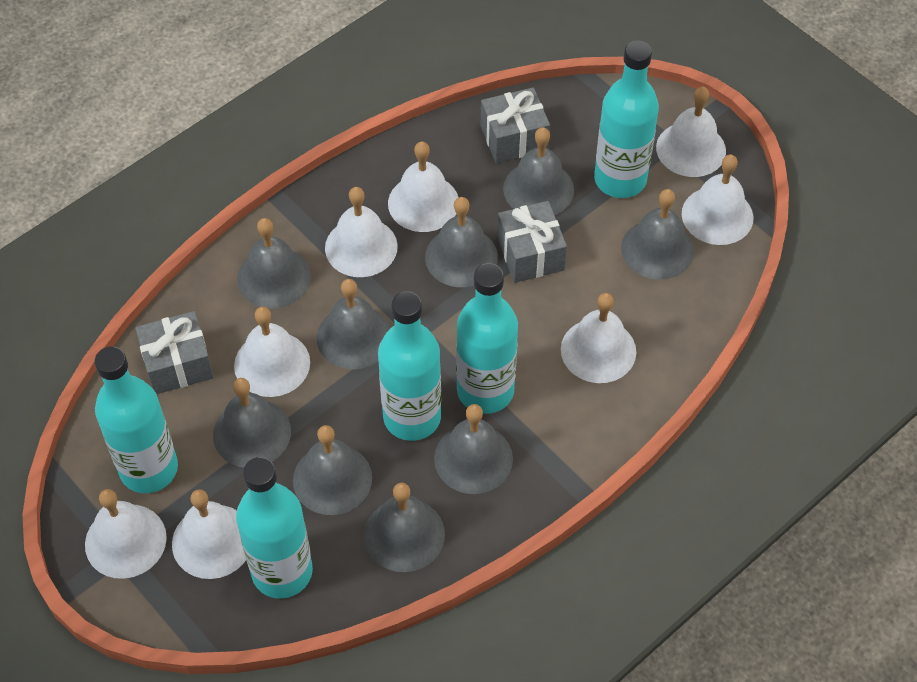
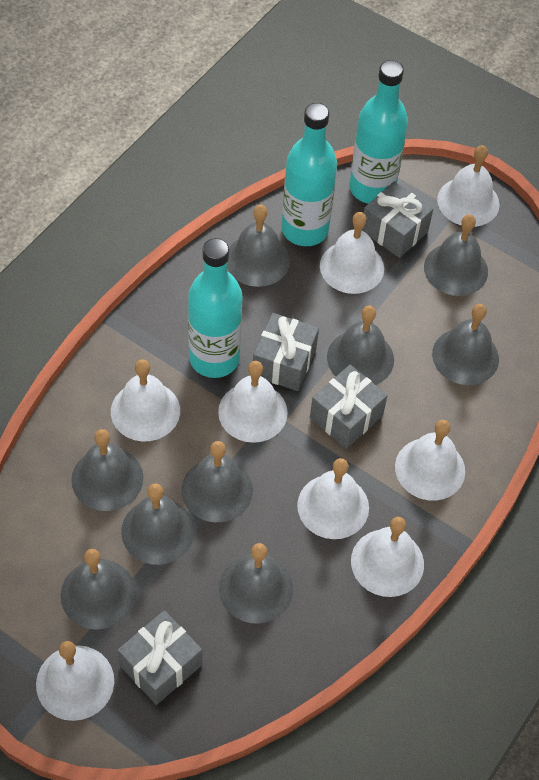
grey gift: 3 -> 4
turquoise bottle: 5 -> 3

